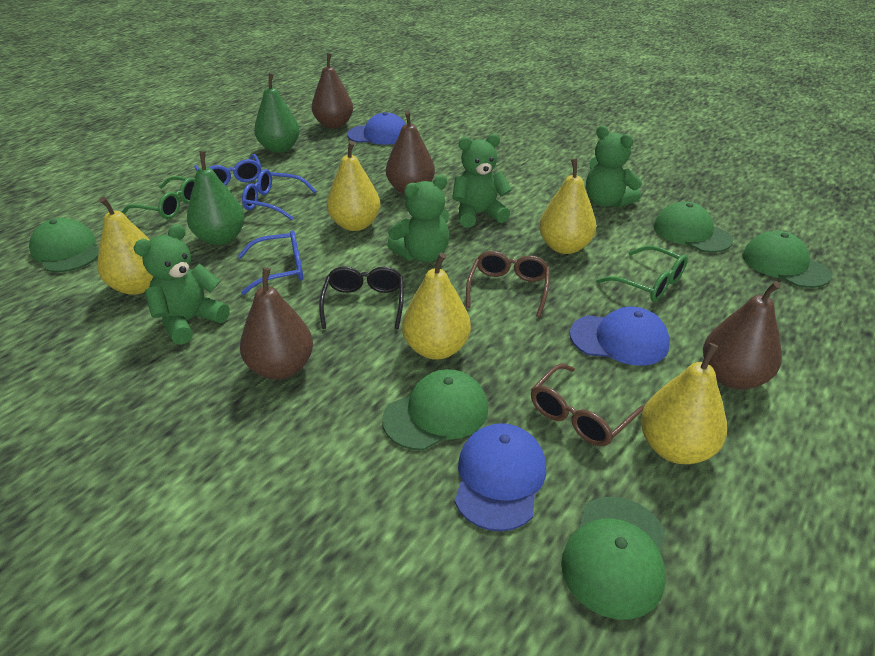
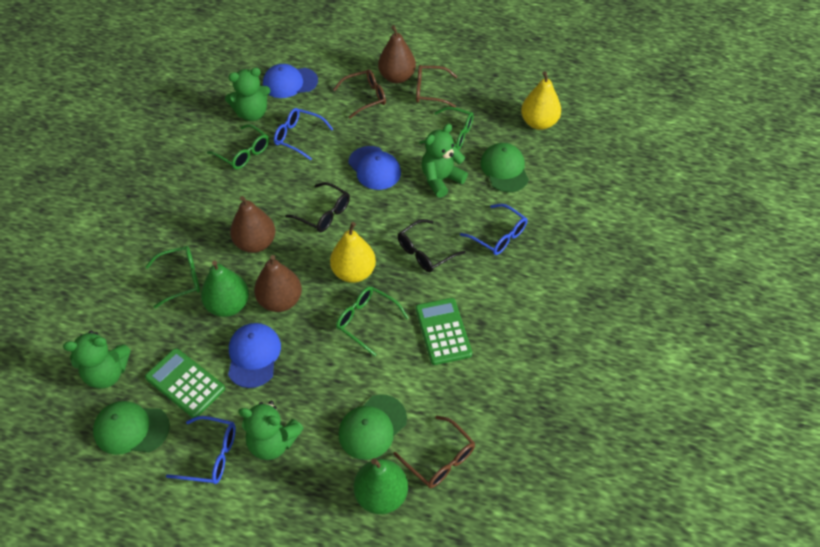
black glasses: 1 -> 2
brown glasses: 2 -> 3
brown pear: 4 -> 3
green calculator: 0 -> 2
green cap: 5 -> 3
green glasses: 2 -> 4
yellow pear: 5 -> 2

